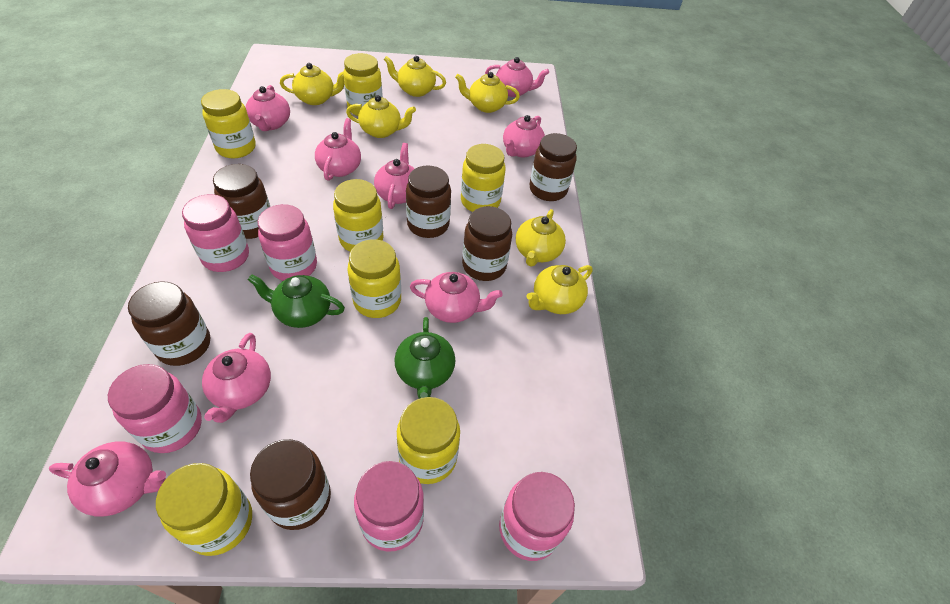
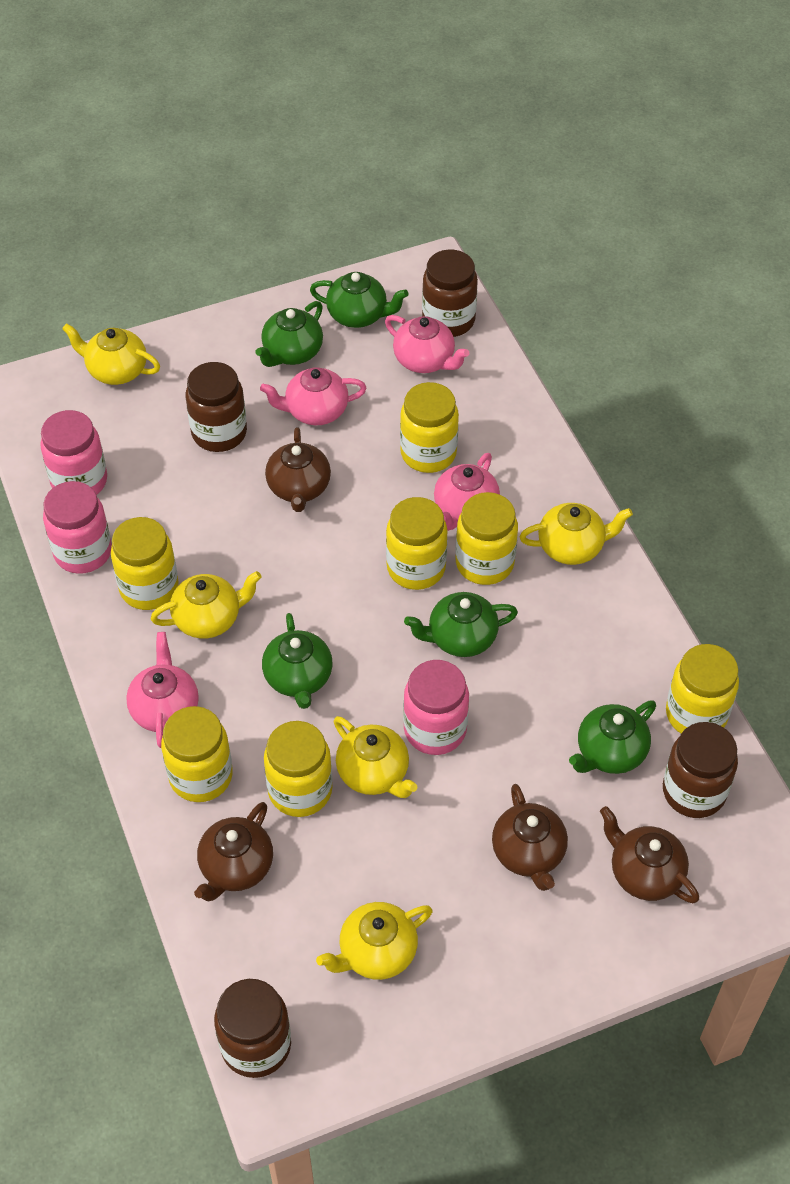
brown jar: 6 -> 4
brown teapot: 0 -> 4
green teapot: 2 -> 5
pink jar: 5 -> 3
pink teapot: 8 -> 4
yellow teapot: 6 -> 5

